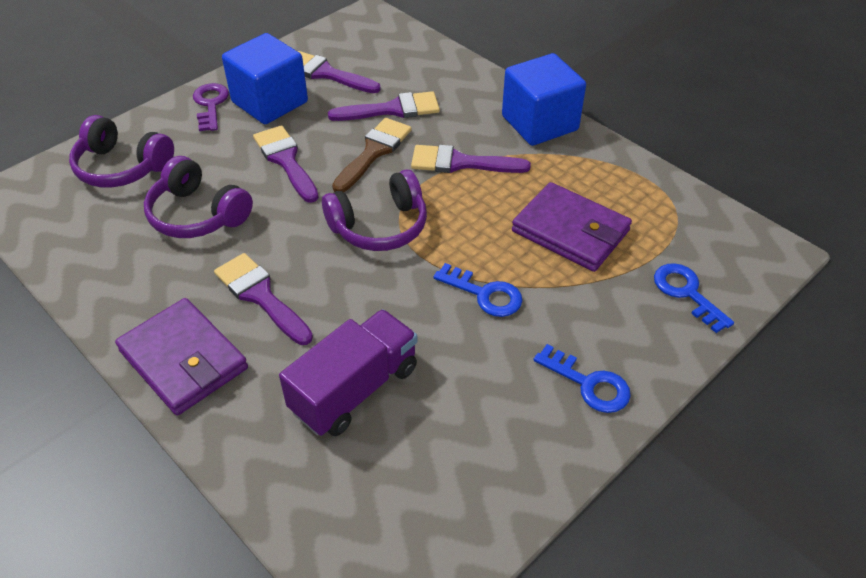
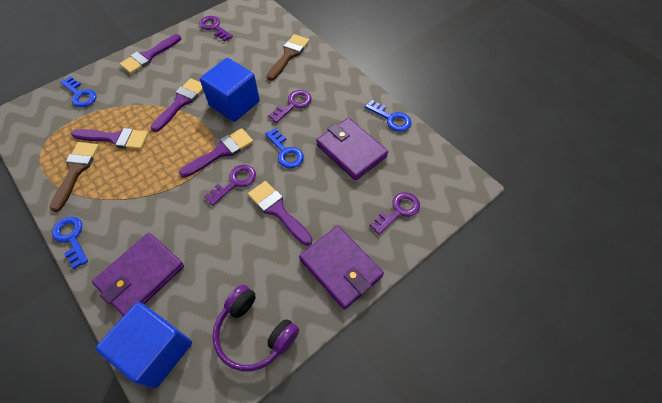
blue key: 3 -> 4
brown brush: 1 -> 2
purple headphones: 3 -> 1
purple key: 1 -> 4
purple truck: 1 -> 0
purple wallet: 2 -> 3

